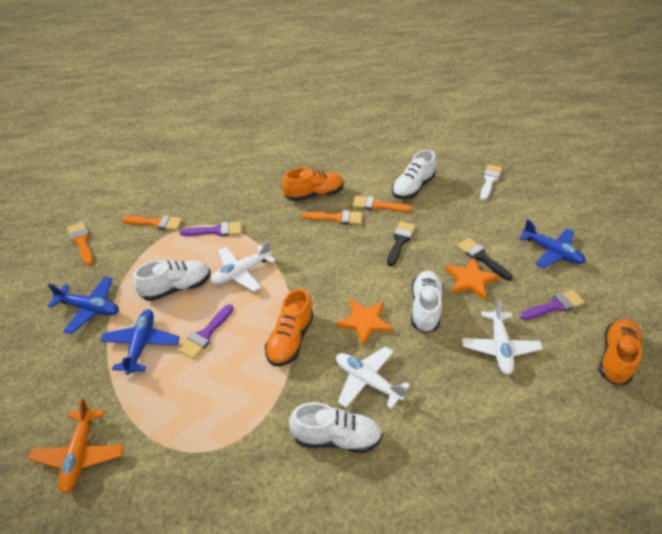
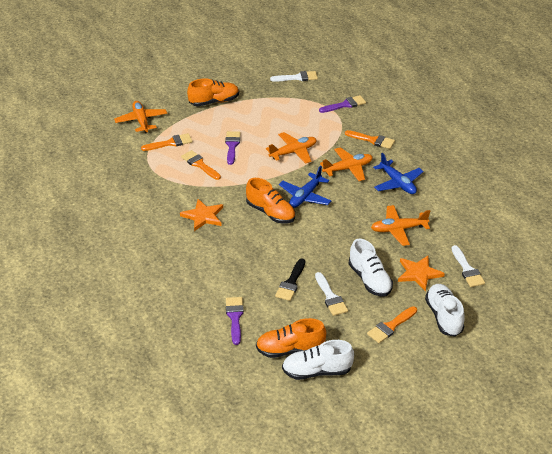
black brush: 2 -> 1
blue plane: 3 -> 2
orange plane: 1 -> 4
white brush: 1 -> 3
white plane: 3 -> 0
white shoe: 4 -> 3

